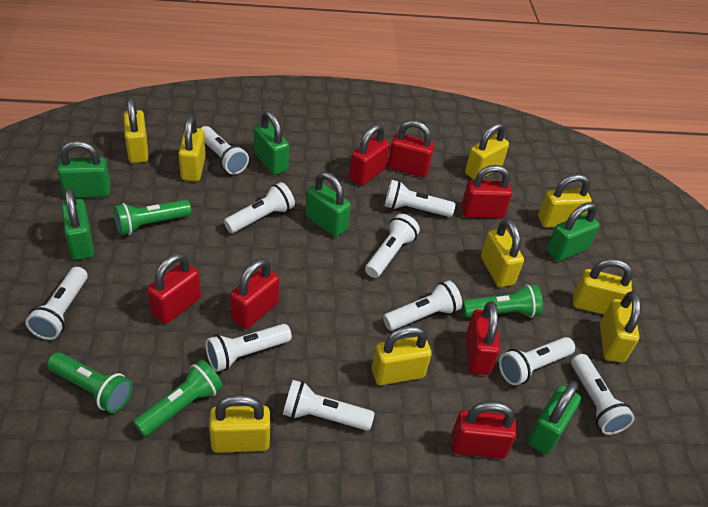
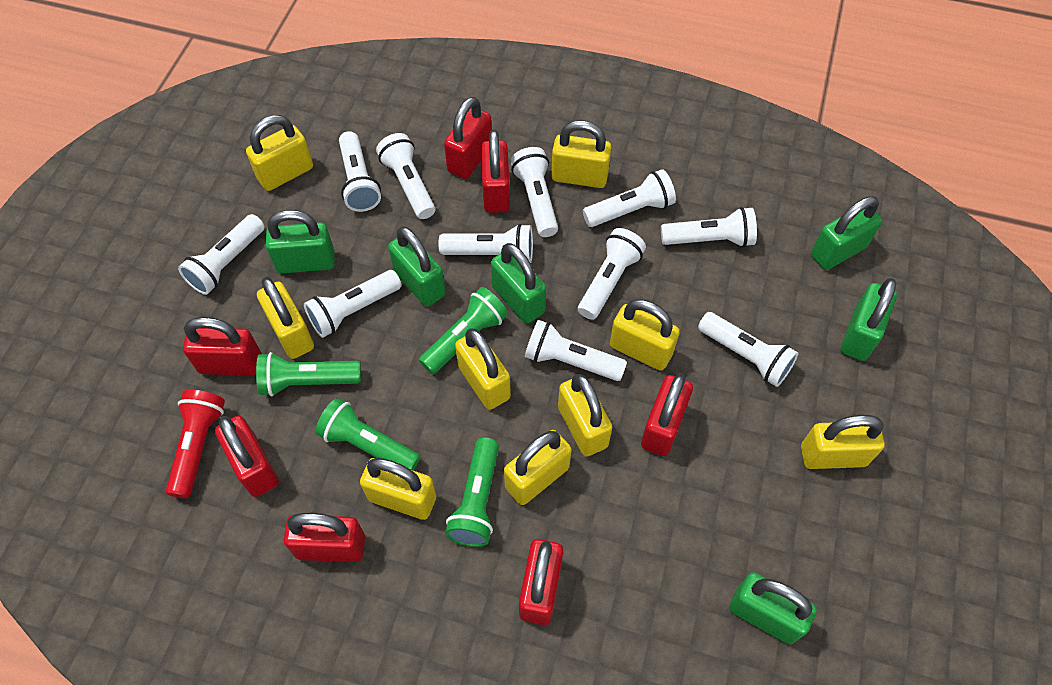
red flashlight: 0 -> 1
white flashlight: 10 -> 11

